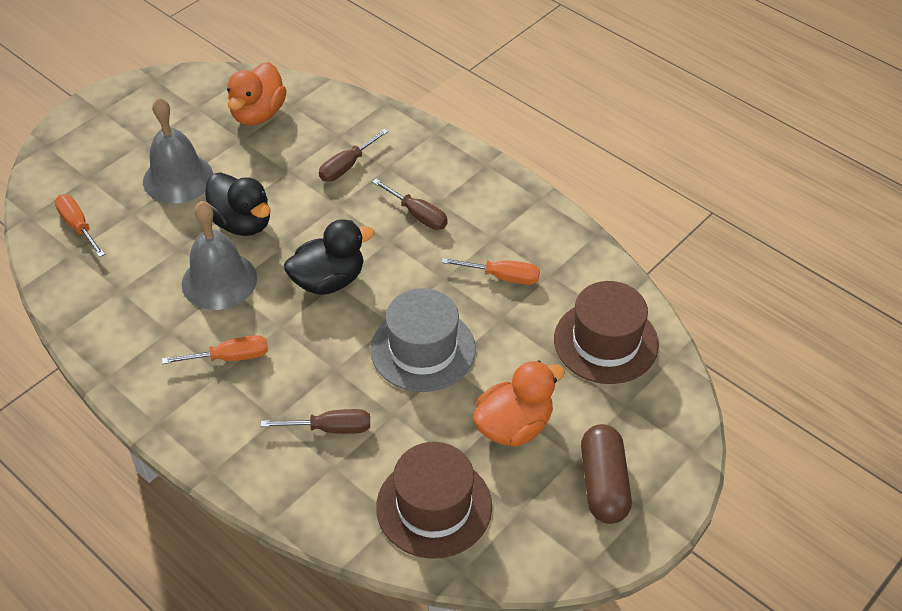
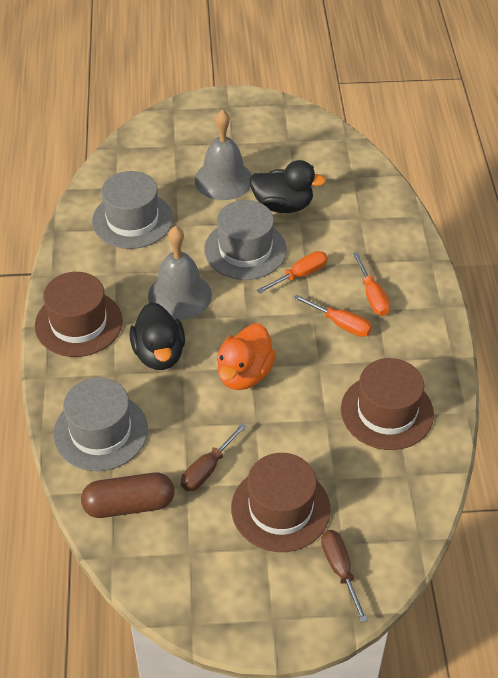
brown hat: 2 -> 3
brown screwdriver: 3 -> 2
grey hat: 1 -> 3
orange duck: 2 -> 1

